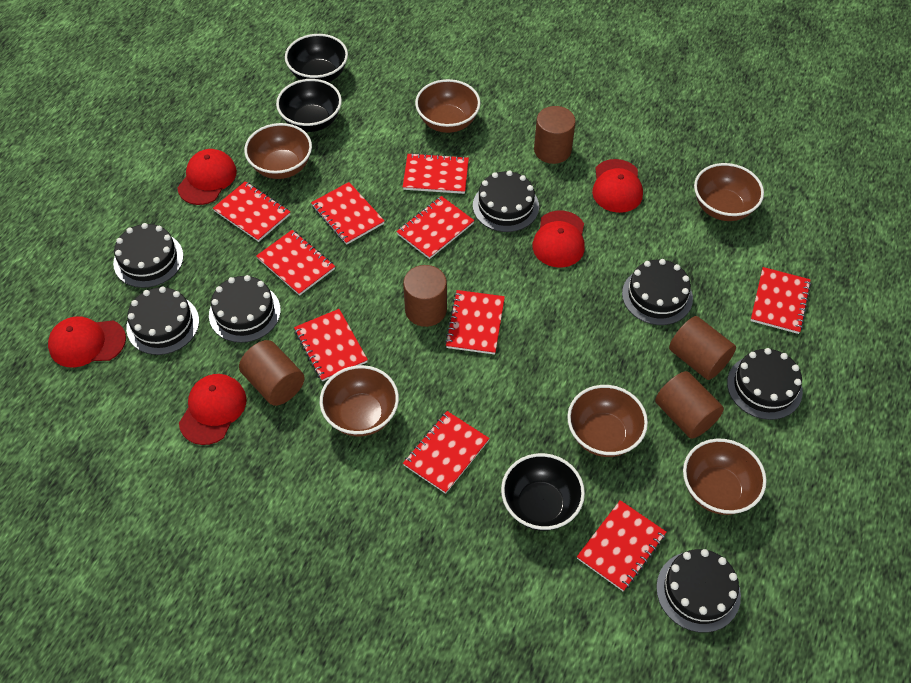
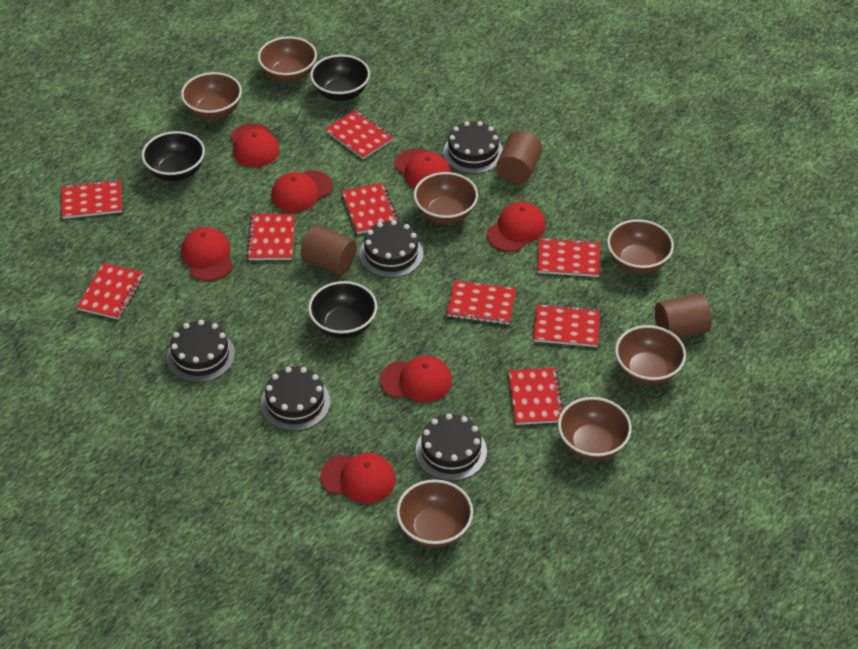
black cake: 7 -> 5
brown bowl: 6 -> 7
brown cylinder: 5 -> 3
red cap: 5 -> 7
red notebook: 10 -> 9

